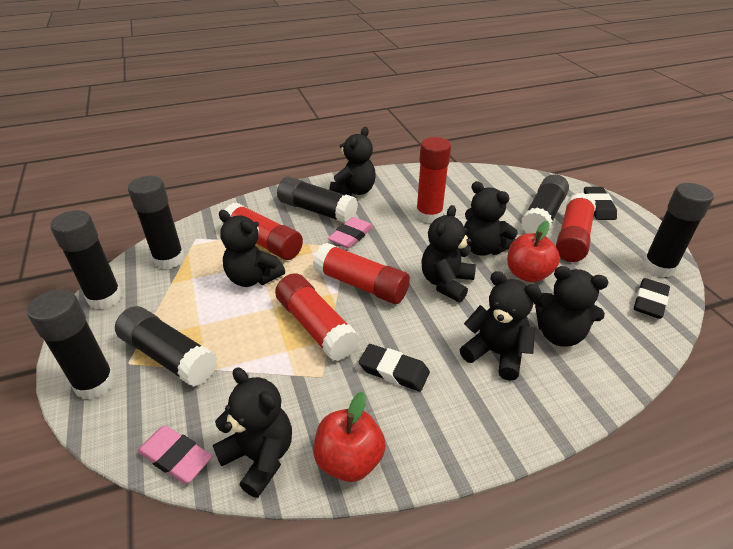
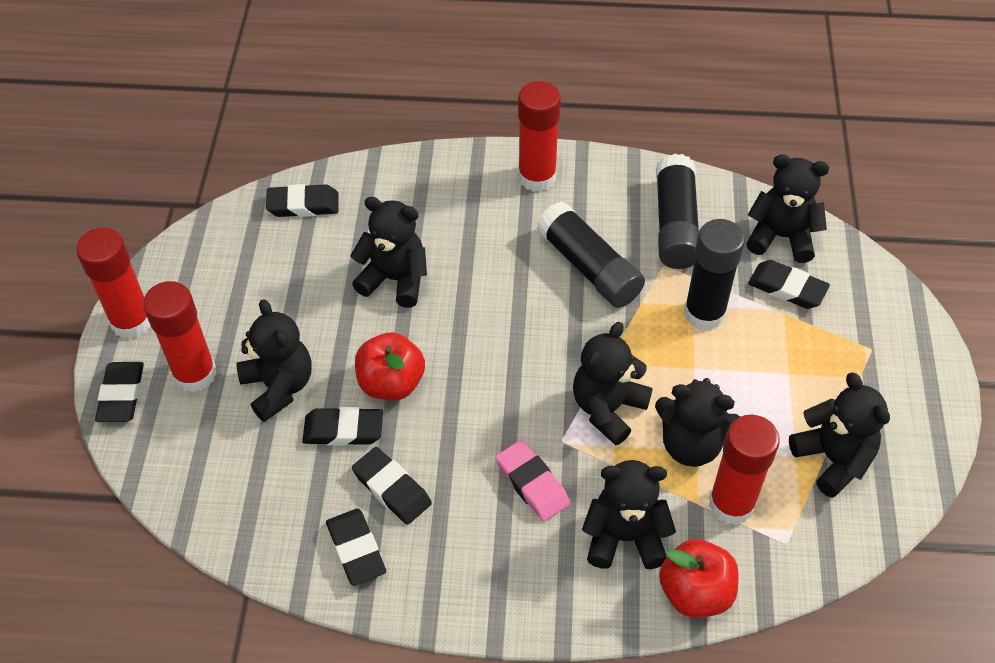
black eraser: 3 -> 6
black glue stick: 7 -> 3
pink eraser: 2 -> 1
red glue stick: 5 -> 4

